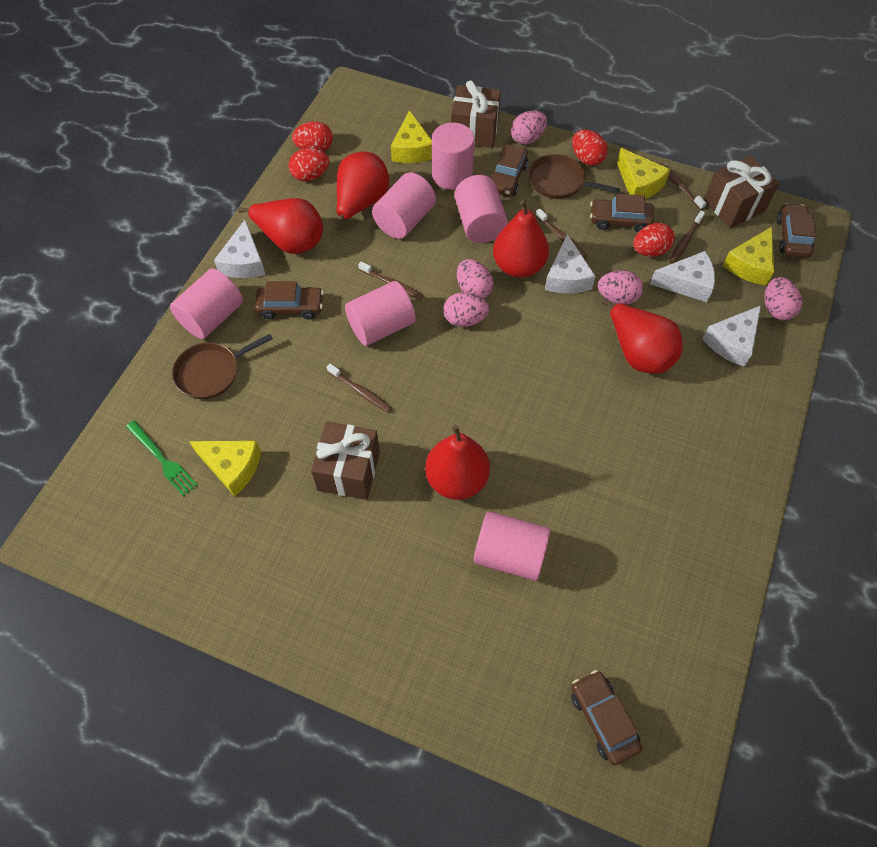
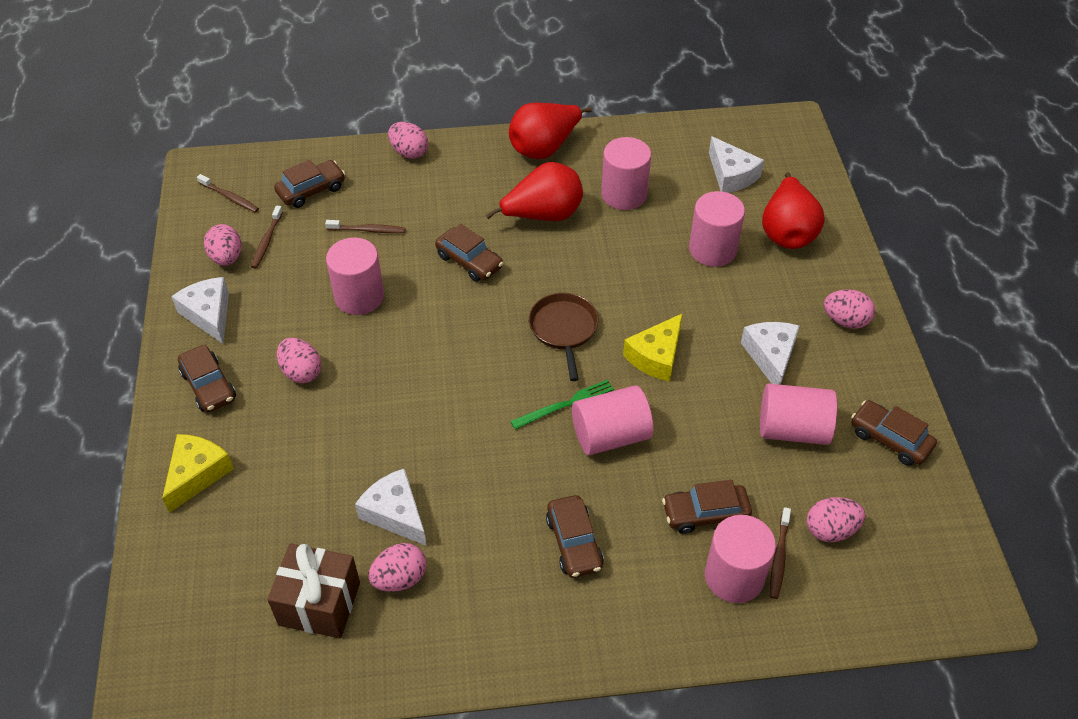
brown car: 5 -> 6
brown gift: 3 -> 1
brown pan: 2 -> 1
brown toothbrush: 5 -> 4
pink egg: 5 -> 6
red egg: 4 -> 0
red pear: 5 -> 3
yellow cheese: 4 -> 2

